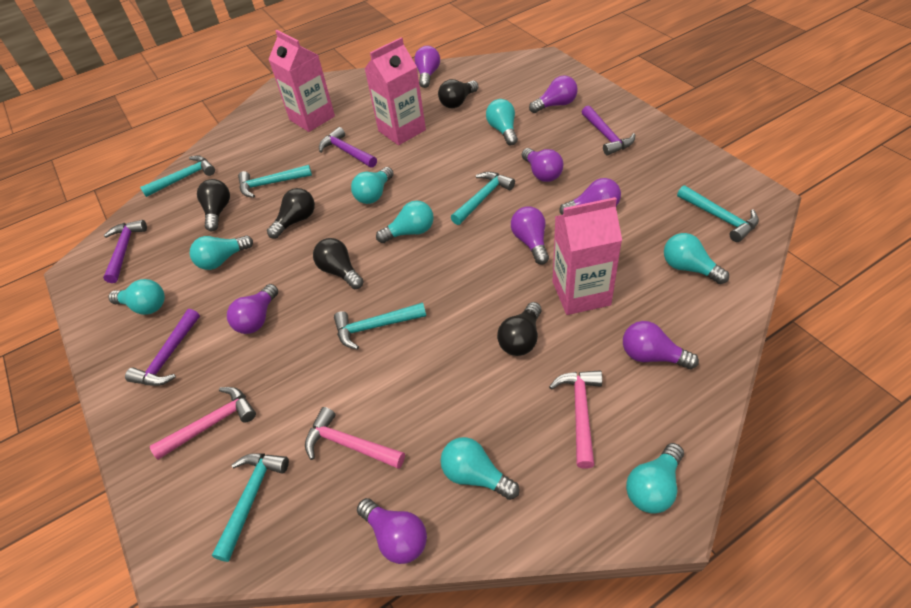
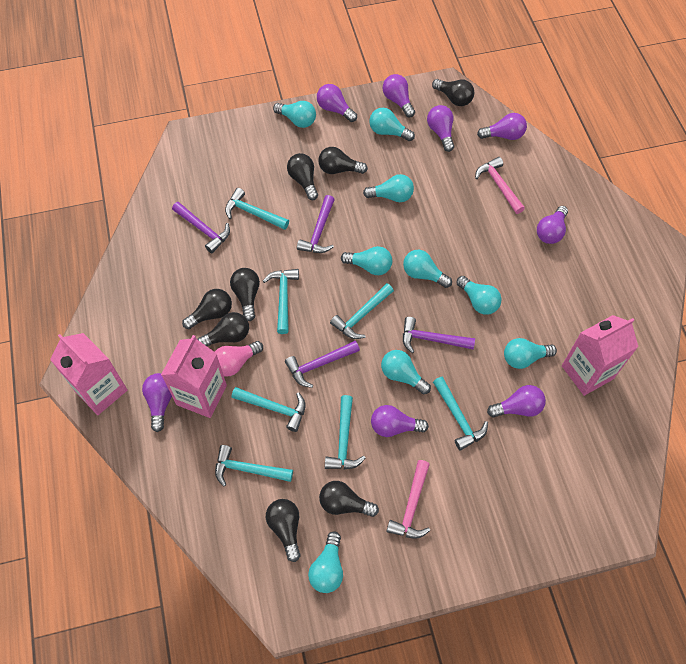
black light bulb: 5 -> 8
pink hammer: 3 -> 2
pink light bulb: 0 -> 1
turquoise hammer: 6 -> 7
turquoise light bulb: 8 -> 9

